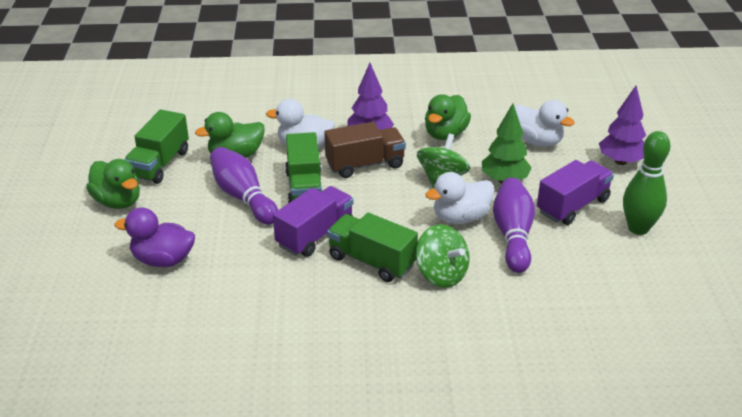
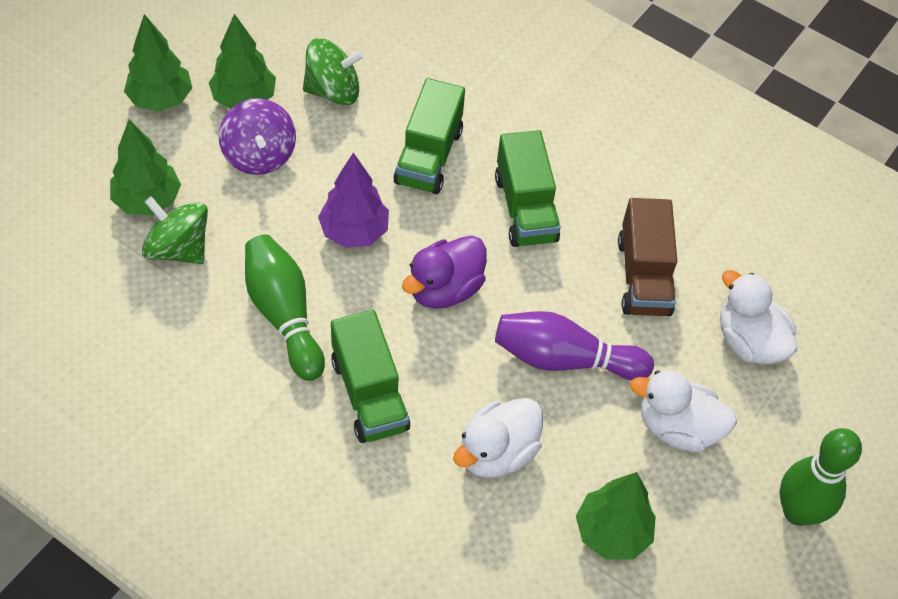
green bowling pin: 1 -> 2
green duck: 3 -> 0
green tree: 1 -> 4
purple bowling pin: 2 -> 1
purple spinning top: 0 -> 1
purple tree: 2 -> 1
purple truck: 2 -> 0

